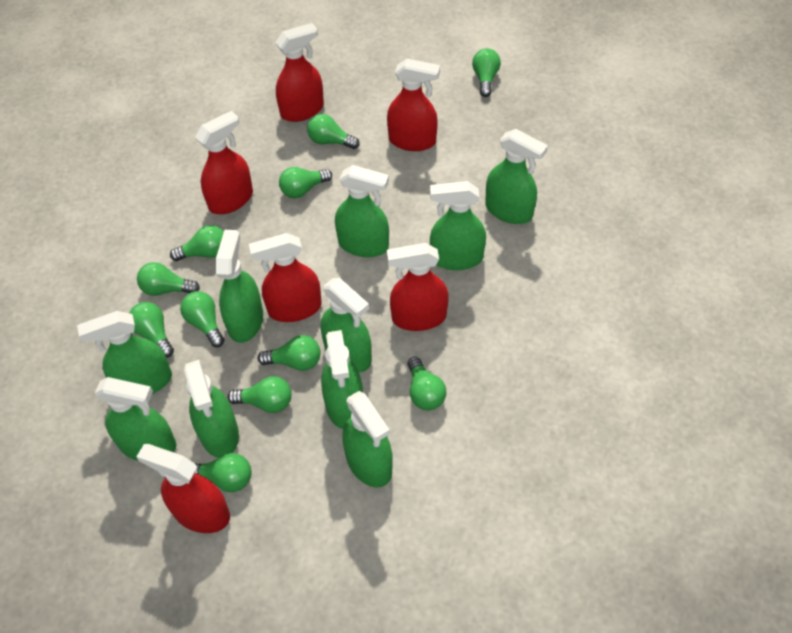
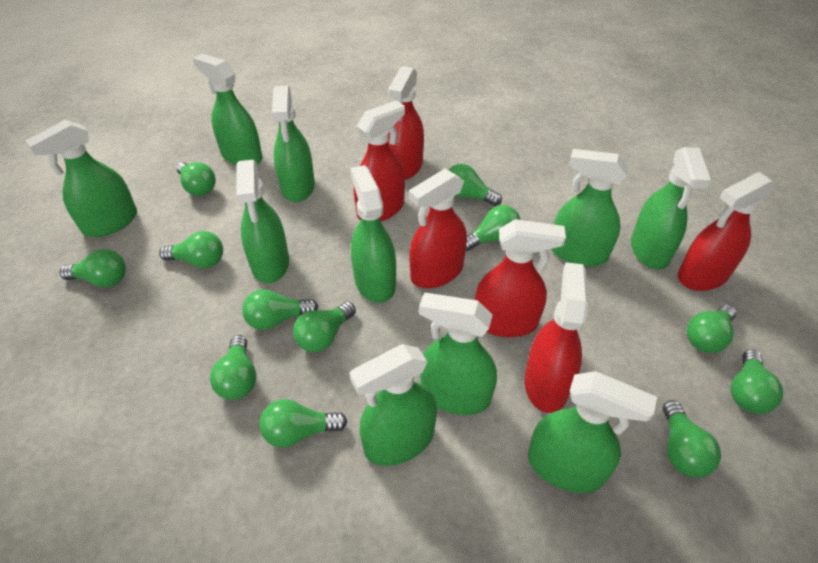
green light bulb: 11 -> 12

